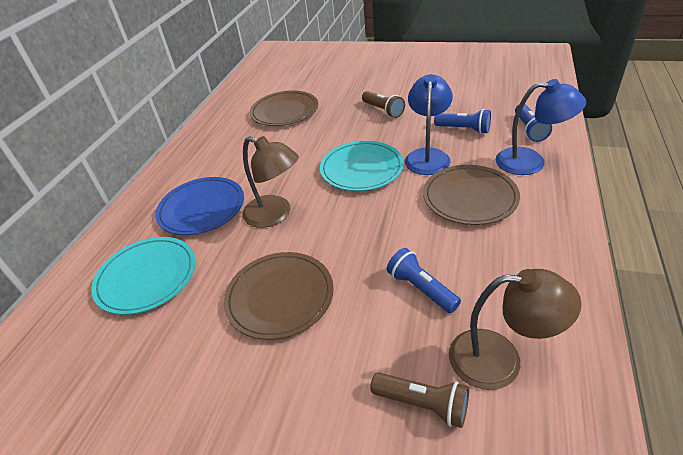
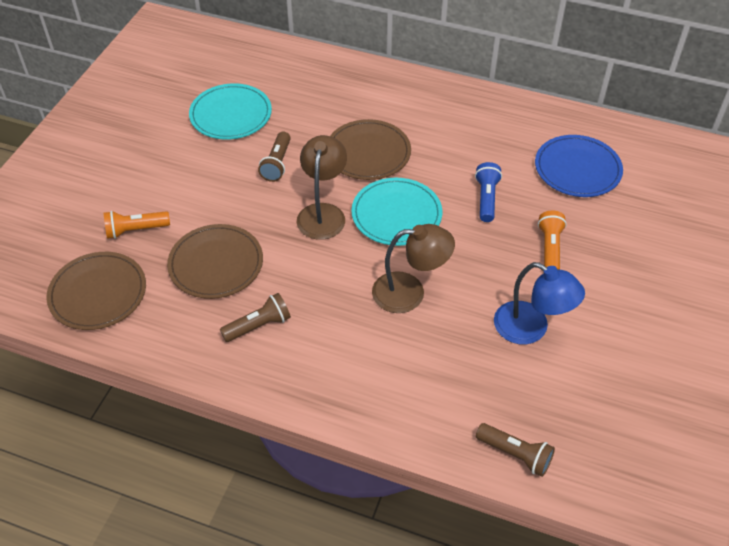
blue flashlight: 3 -> 1
blue lamp: 2 -> 1
brown flashlight: 2 -> 3
orange flashlight: 0 -> 2

